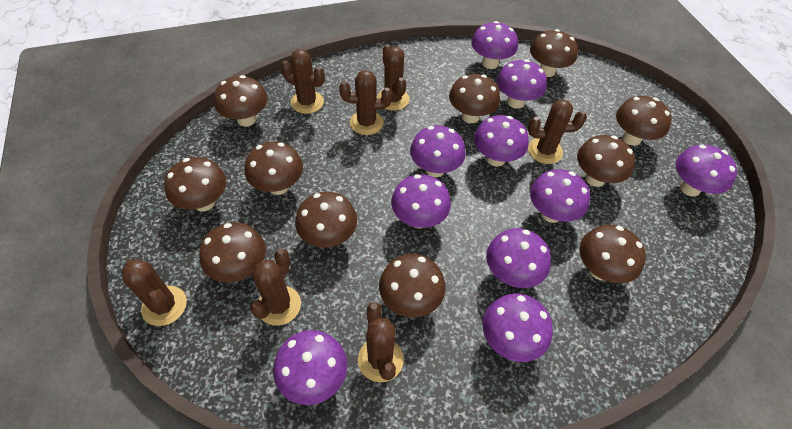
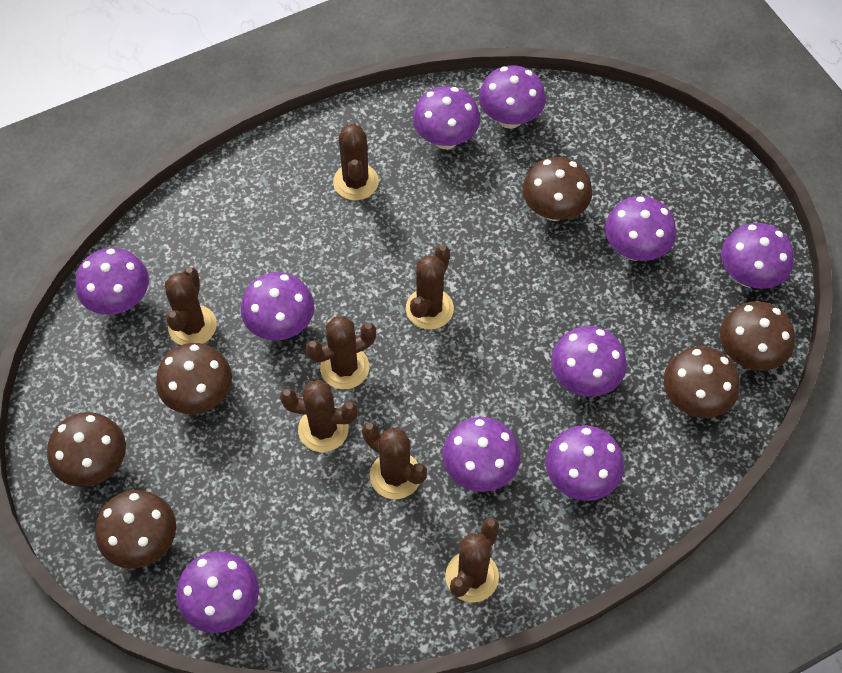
brown mushroom: 11 -> 6

